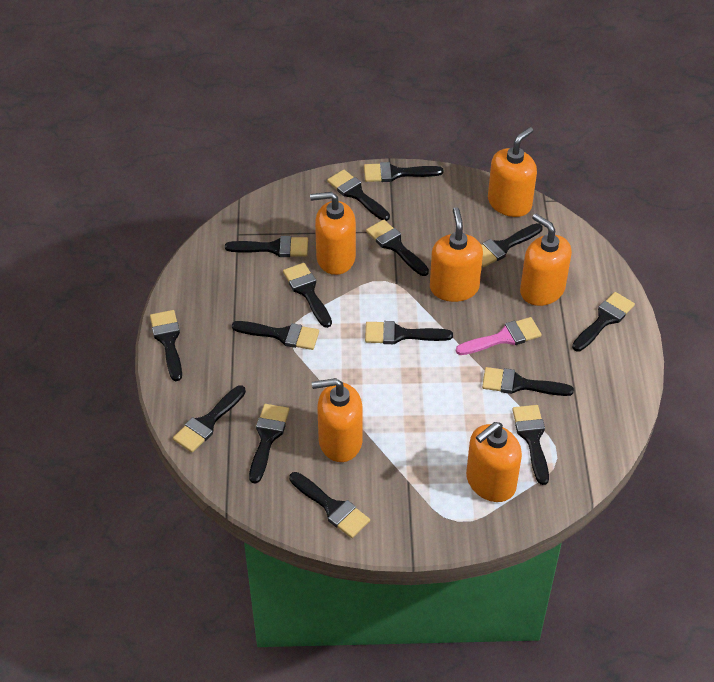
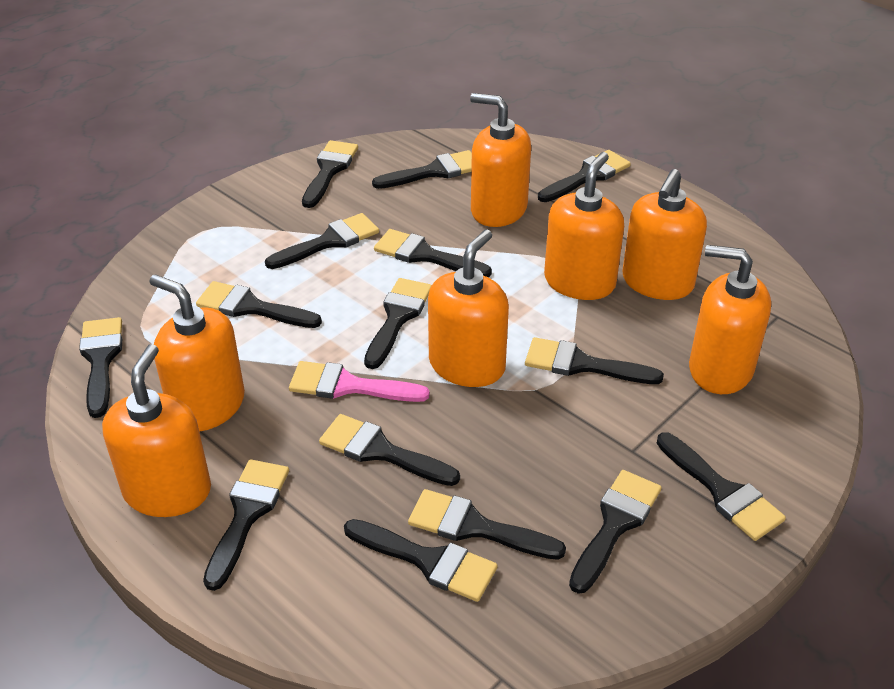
orange soap dispenser: 6 -> 7

